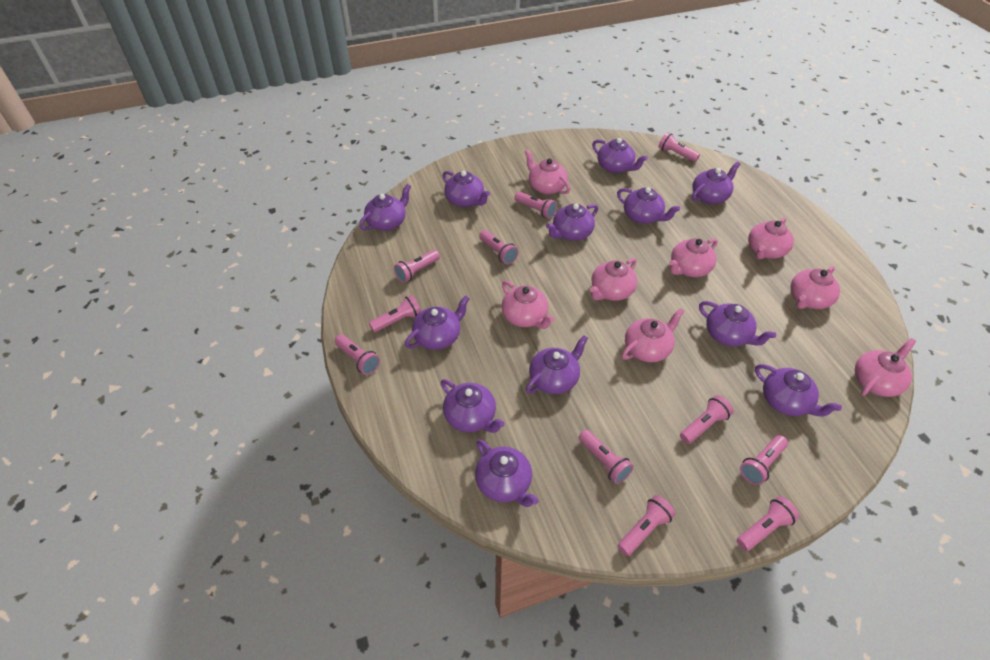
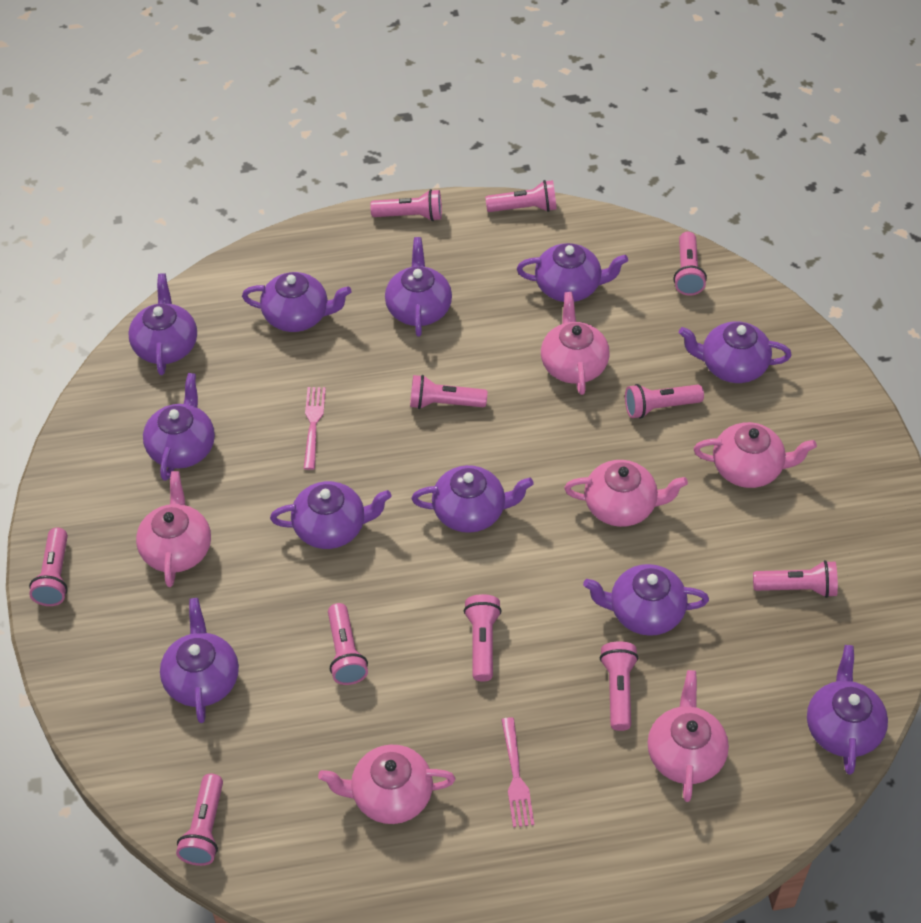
pink fork: 0 -> 2
pink teapot: 8 -> 6
purple teapot: 12 -> 11

